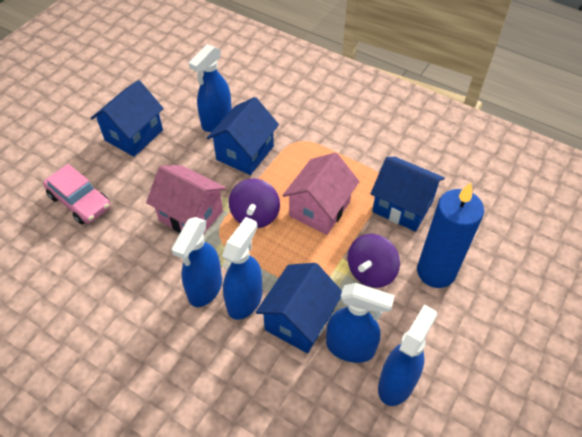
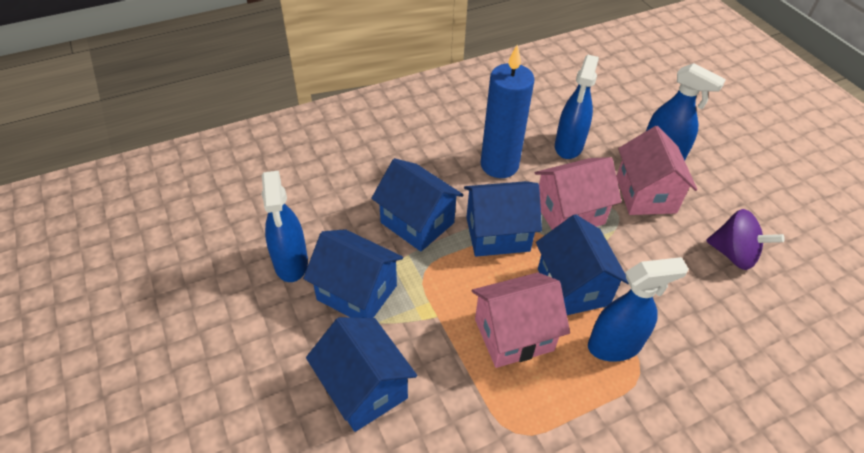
blue house: 4 -> 5
blue spray bottle: 5 -> 4
pink car: 1 -> 0
pink house: 2 -> 3
purple spinning top: 2 -> 1

